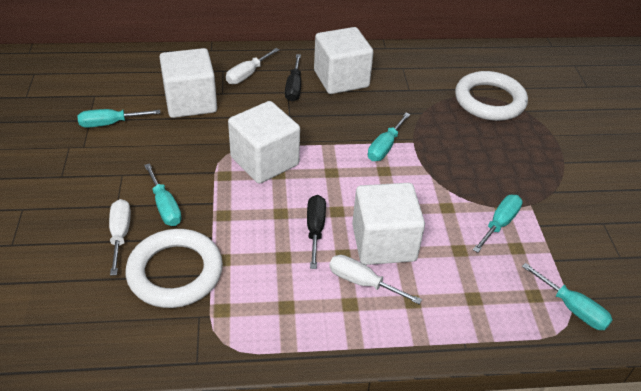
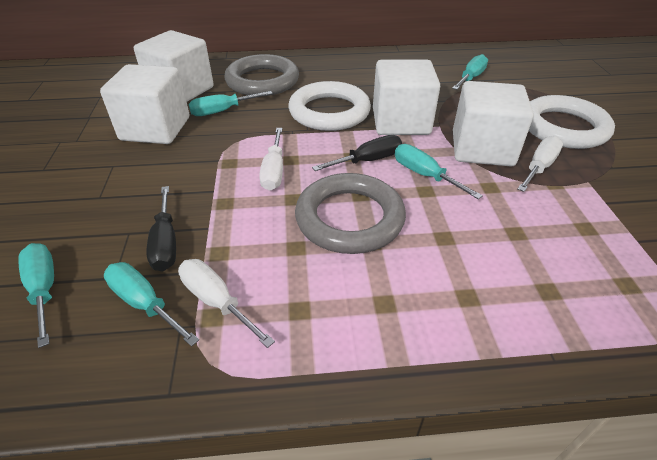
grey ring: 0 -> 2

